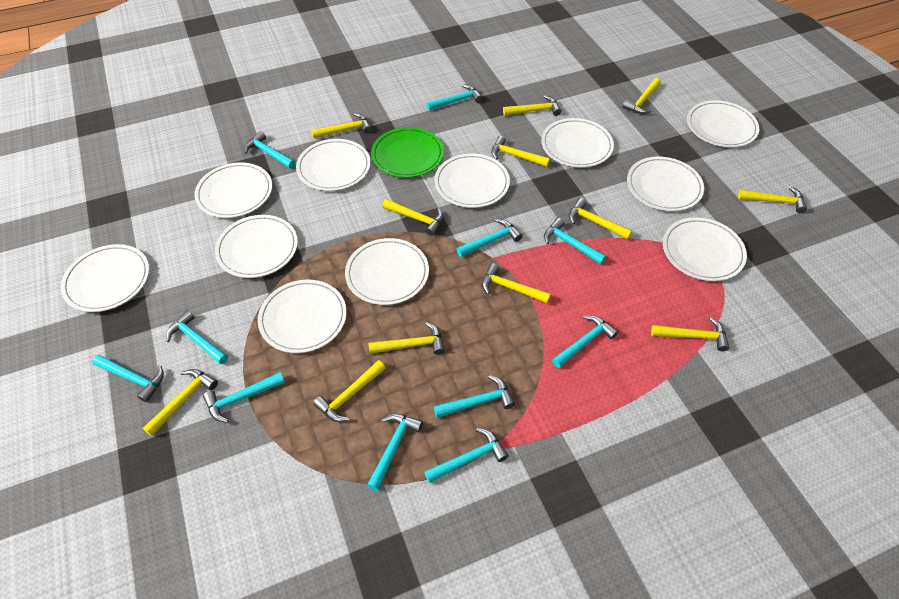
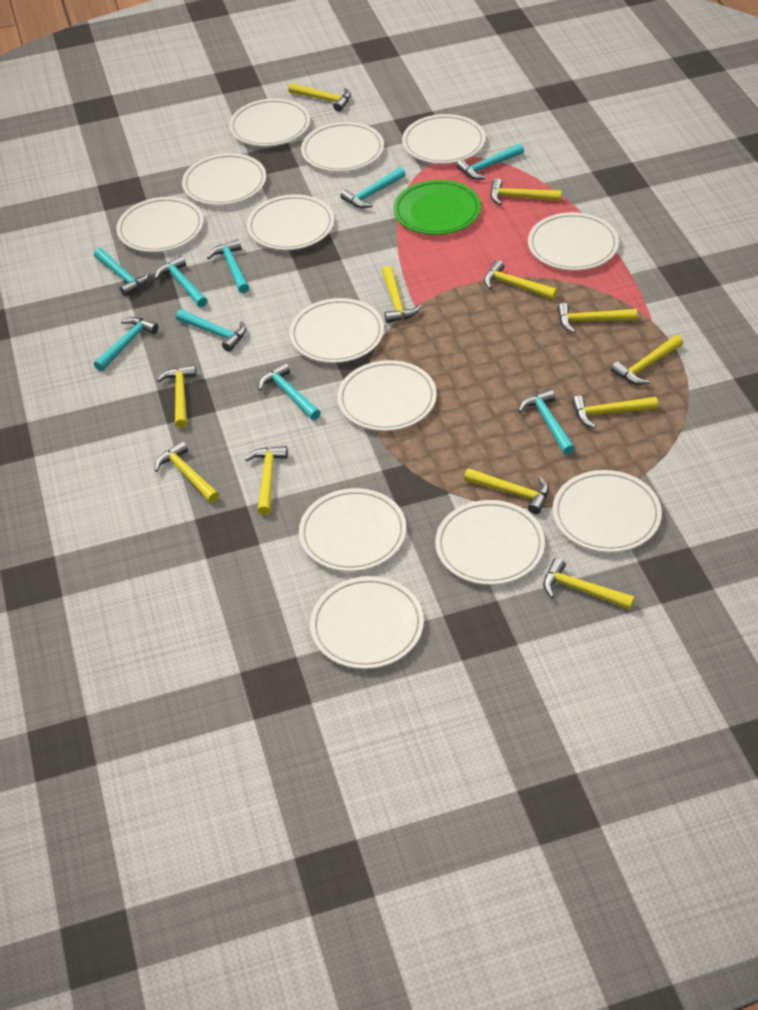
turquoise hammer: 11 -> 9
white plate: 11 -> 13

